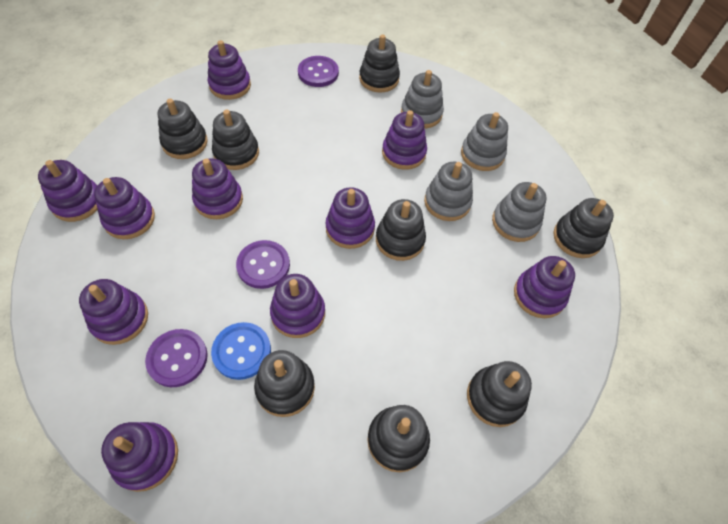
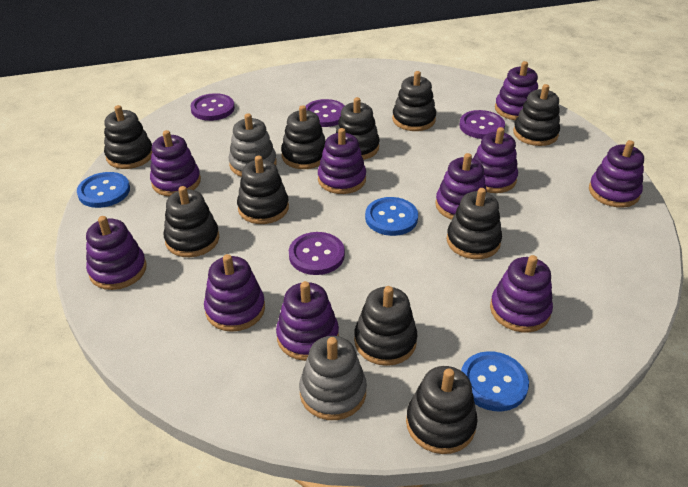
black stacking toy: 8 -> 10
blue button: 1 -> 3
grey stacking toy: 4 -> 2
purple button: 3 -> 4

